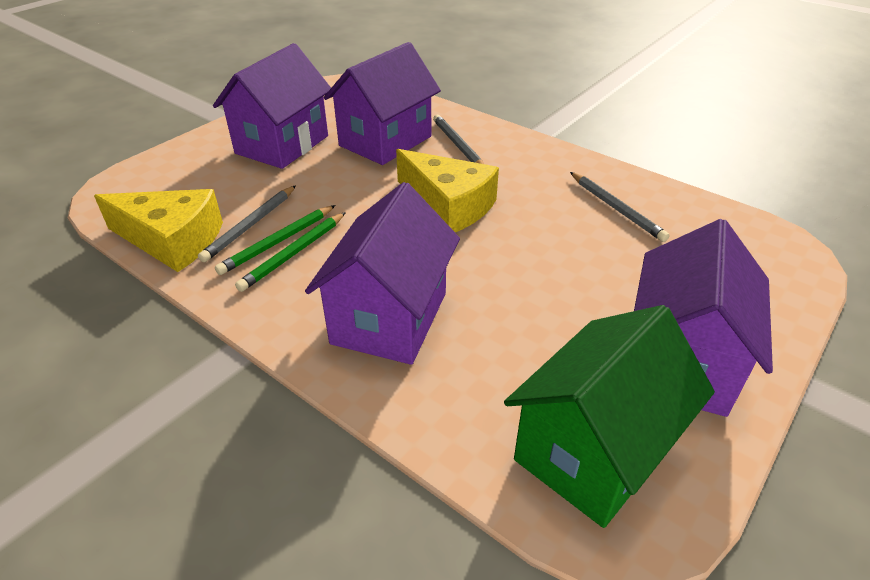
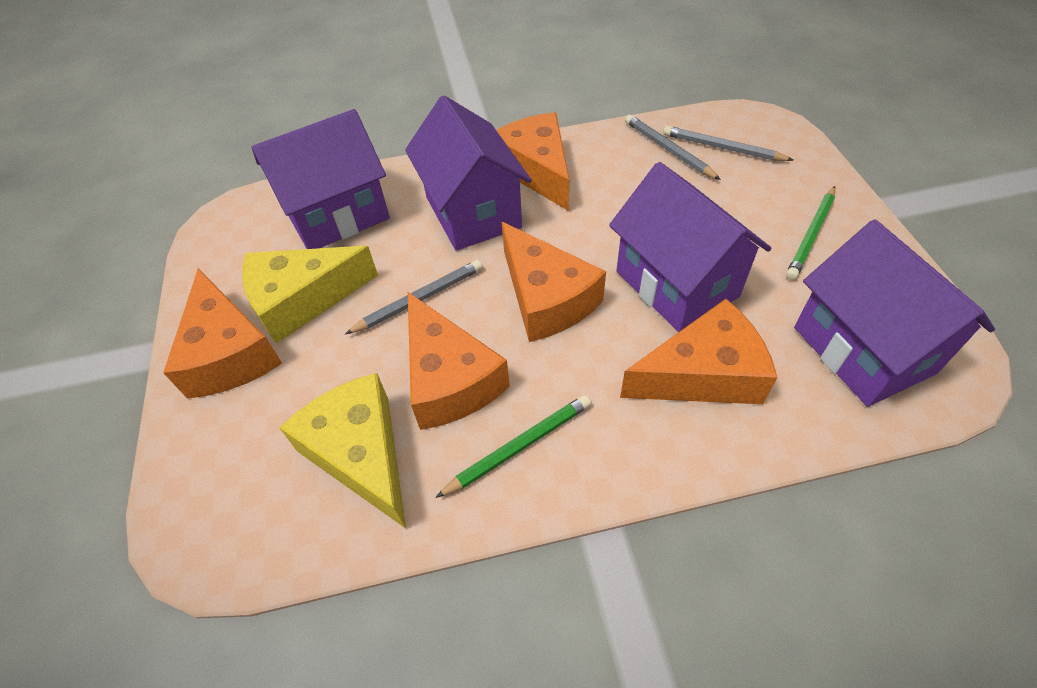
green house: 1 -> 0
orange cheese: 0 -> 5

